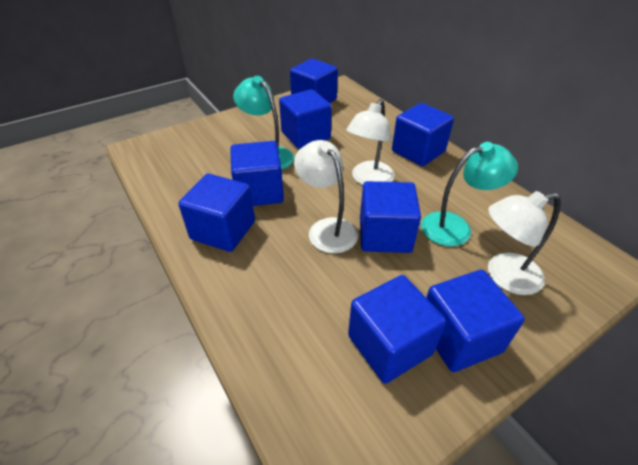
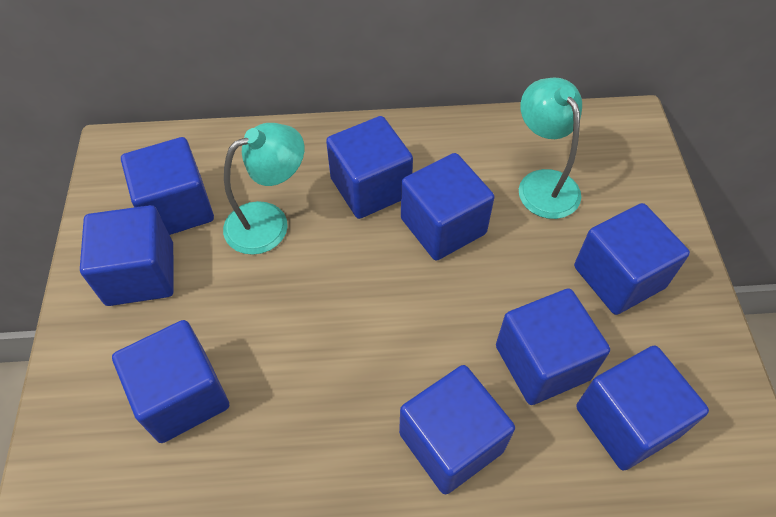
blue cube: 8 -> 9
white lamp: 3 -> 0

